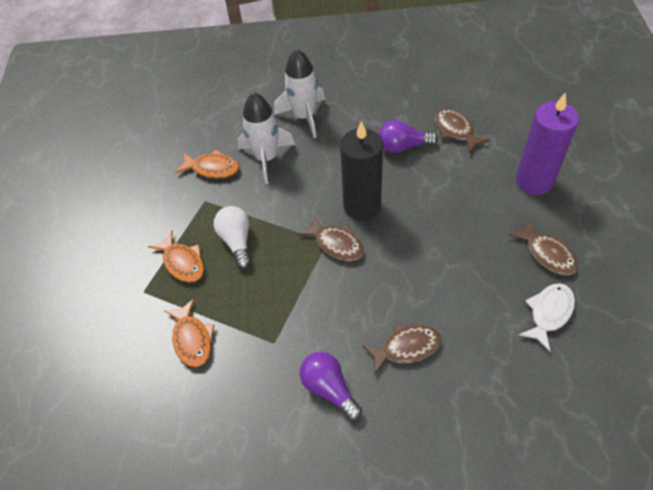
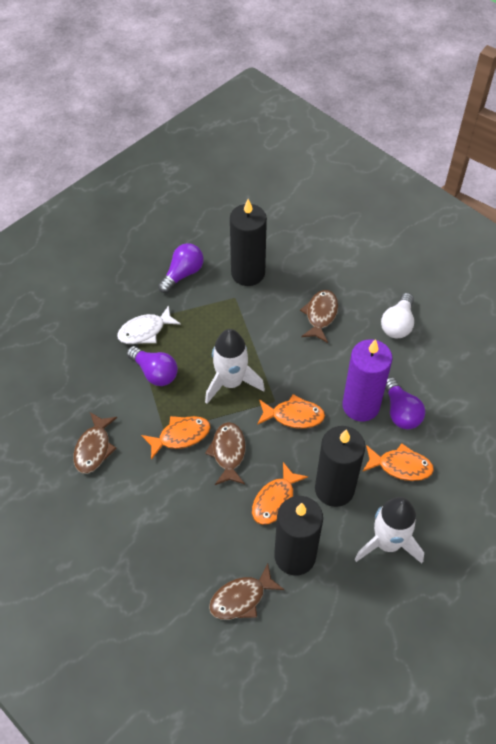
black candle: 1 -> 3
orange fish: 3 -> 4
purple light bulb: 2 -> 3

